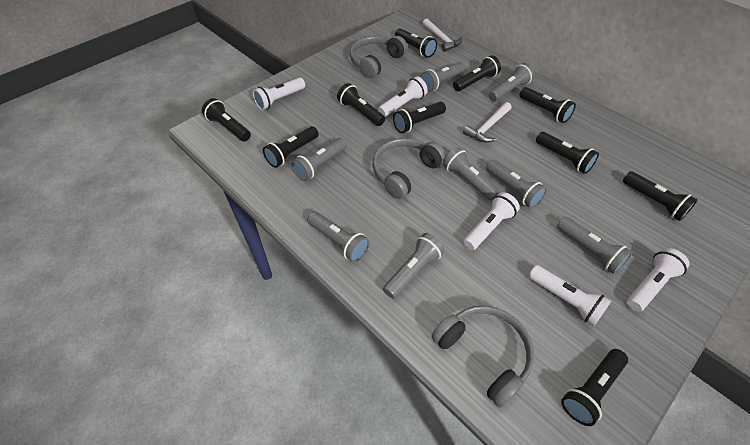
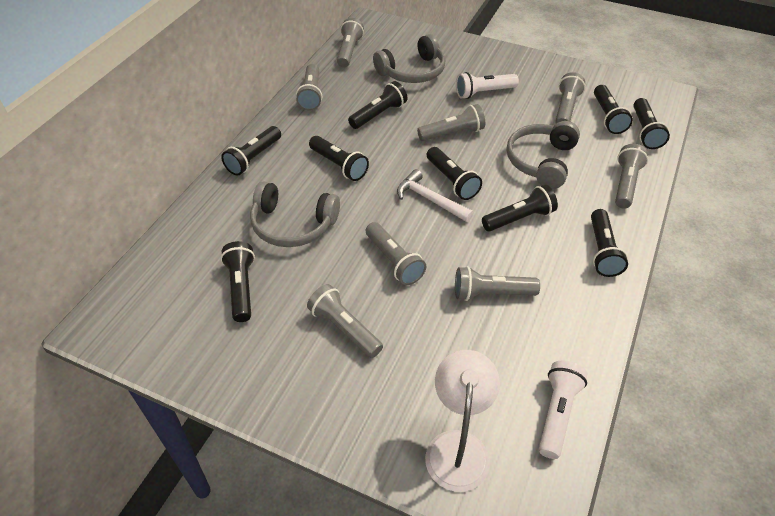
black flashlight: 10 -> 9
white flashlight: 5 -> 2
white hammer: 2 -> 1
white lamp: 0 -> 1

